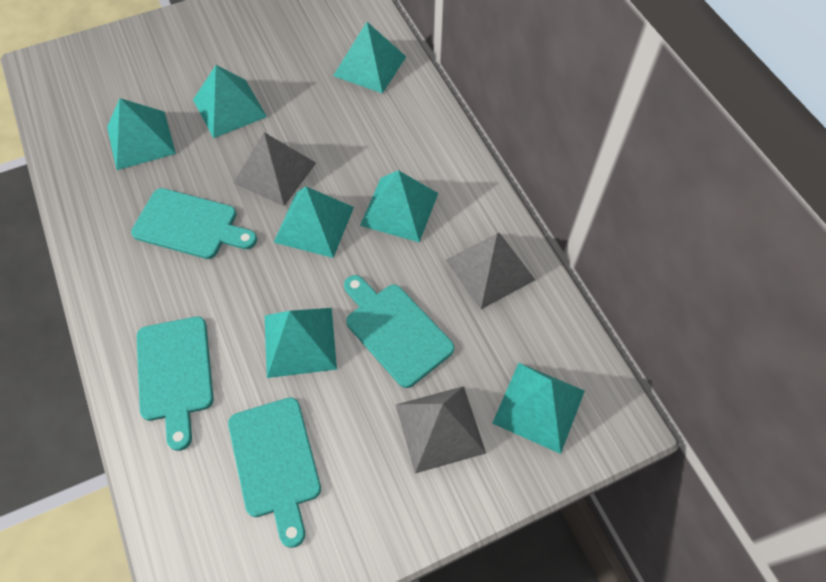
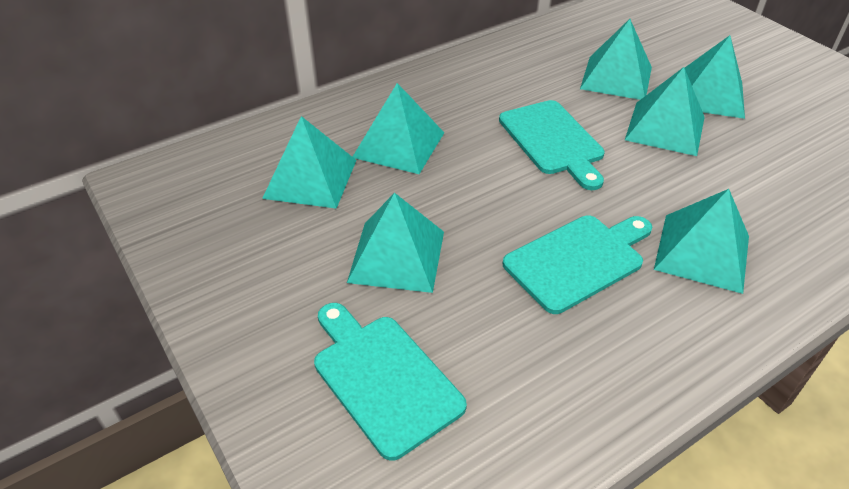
grey pyramid: 3 -> 0
turquoise cutting board: 4 -> 3

